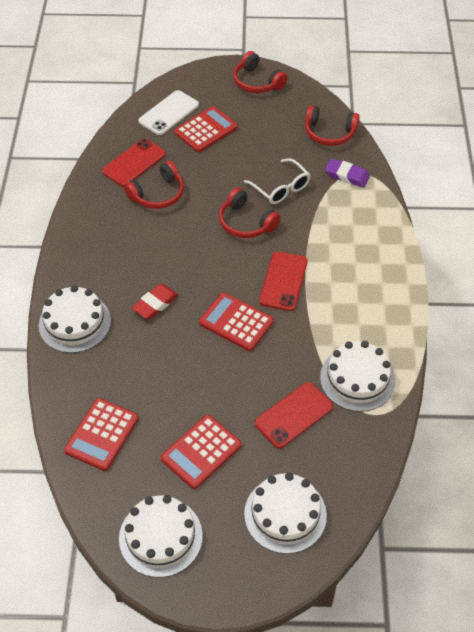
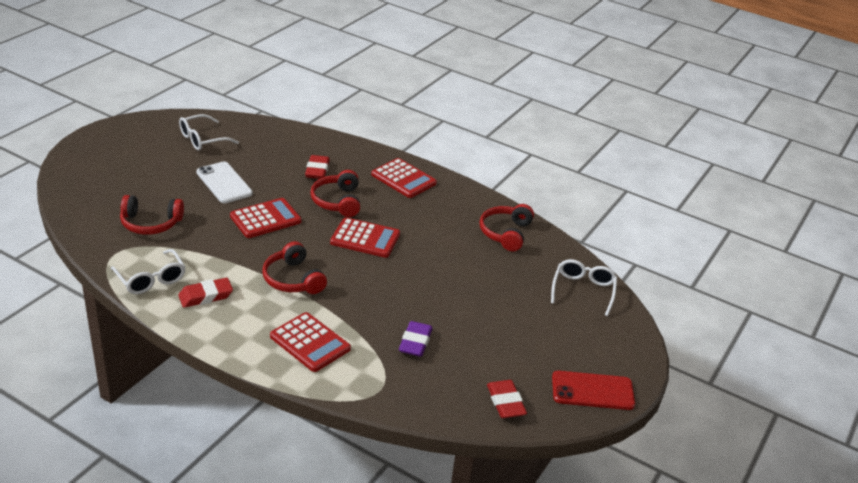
red eraser: 1 -> 3
red phone: 3 -> 1
white cake: 4 -> 0
white glasses: 1 -> 3

